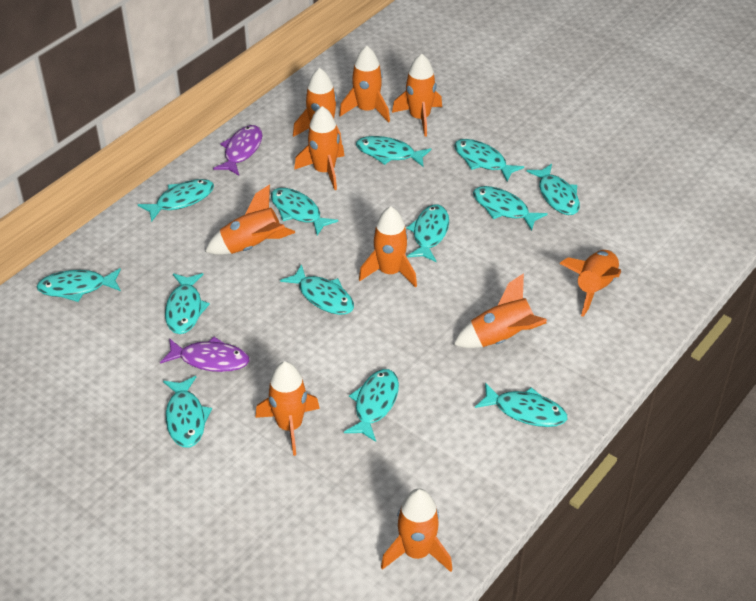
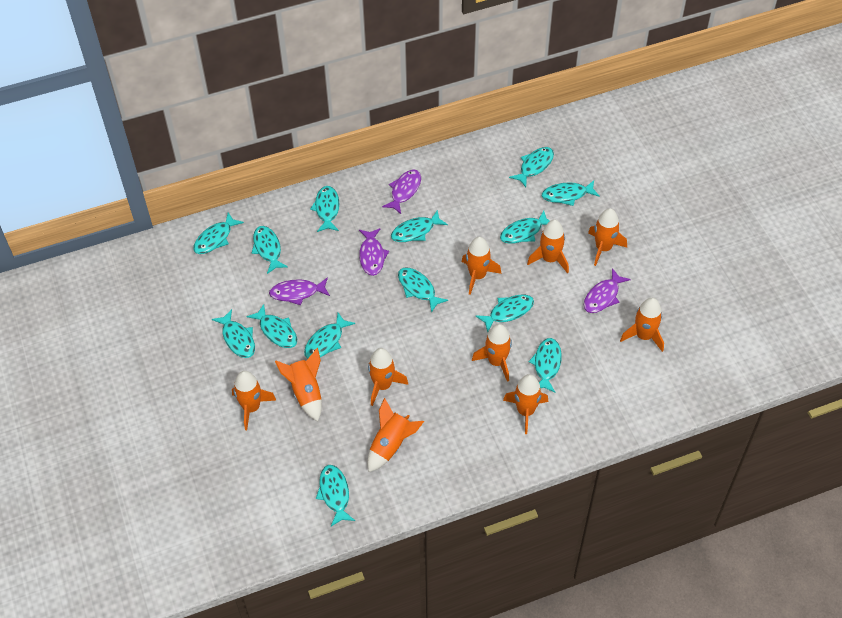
purple fish: 2 -> 4
turquoise fish: 13 -> 14

